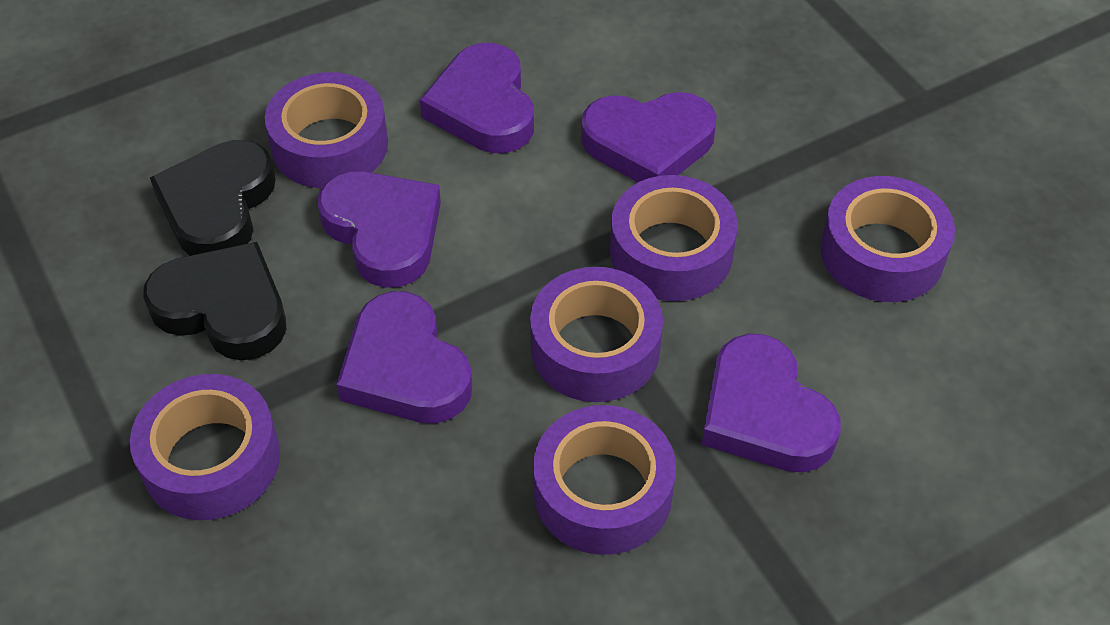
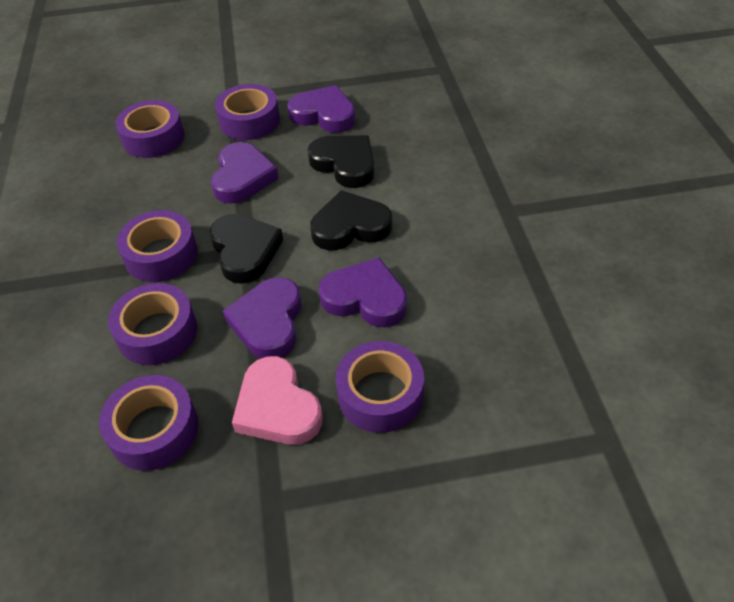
black heart: 2 -> 3
pink heart: 0 -> 1
purple heart: 5 -> 4

